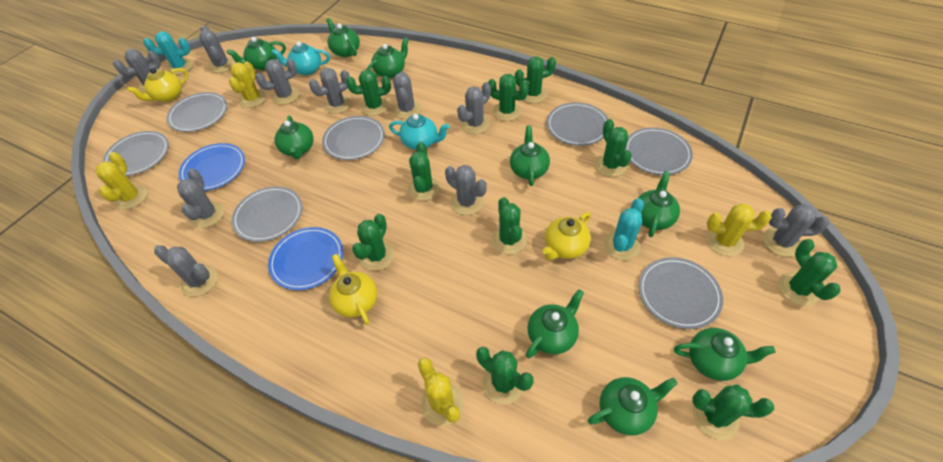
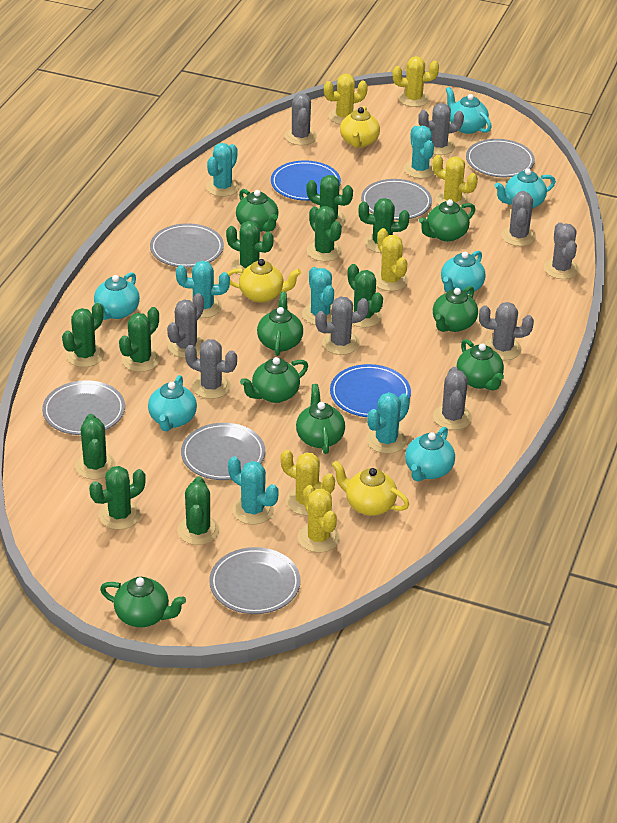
green teapot: 9 -> 8
grey cactus: 10 -> 9
grey plate: 7 -> 6
turquoise cactus: 2 -> 6
turquoise teapot: 2 -> 6
yellow cactus: 4 -> 6

